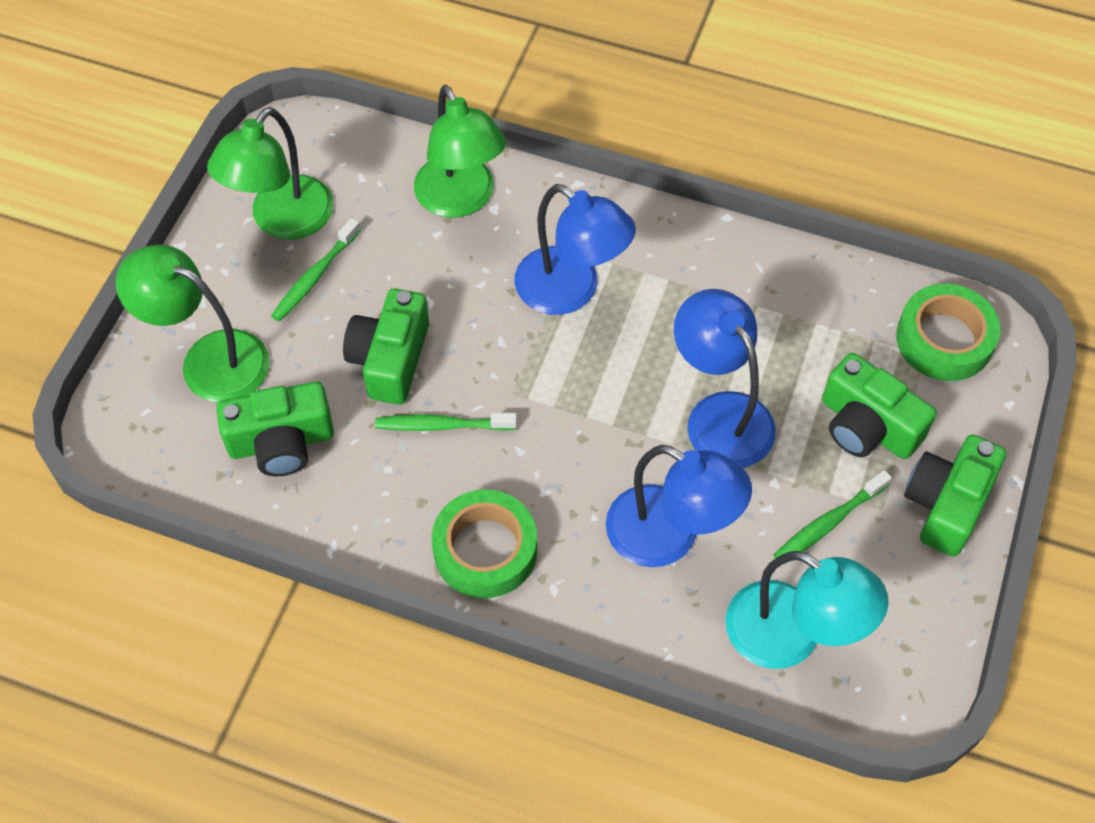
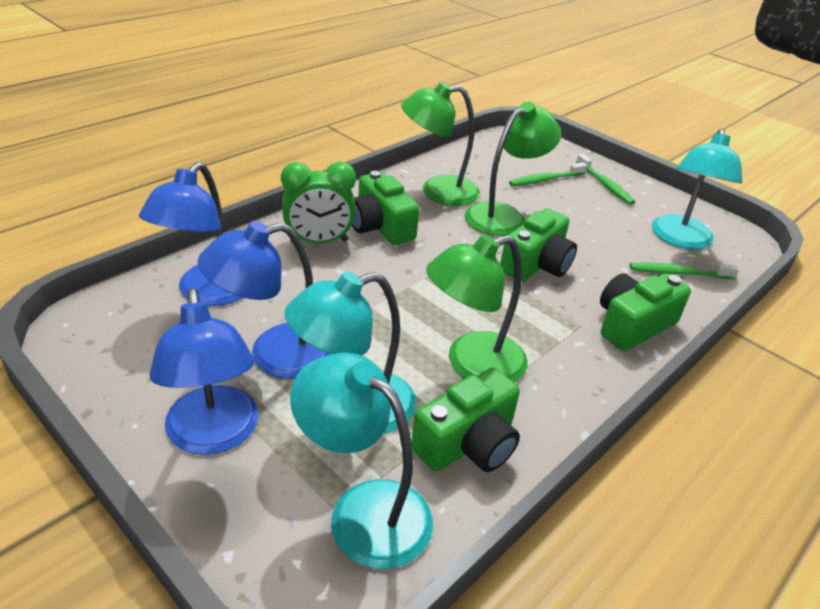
green clock: 0 -> 1
green tape: 2 -> 0
turquoise lamp: 1 -> 3

